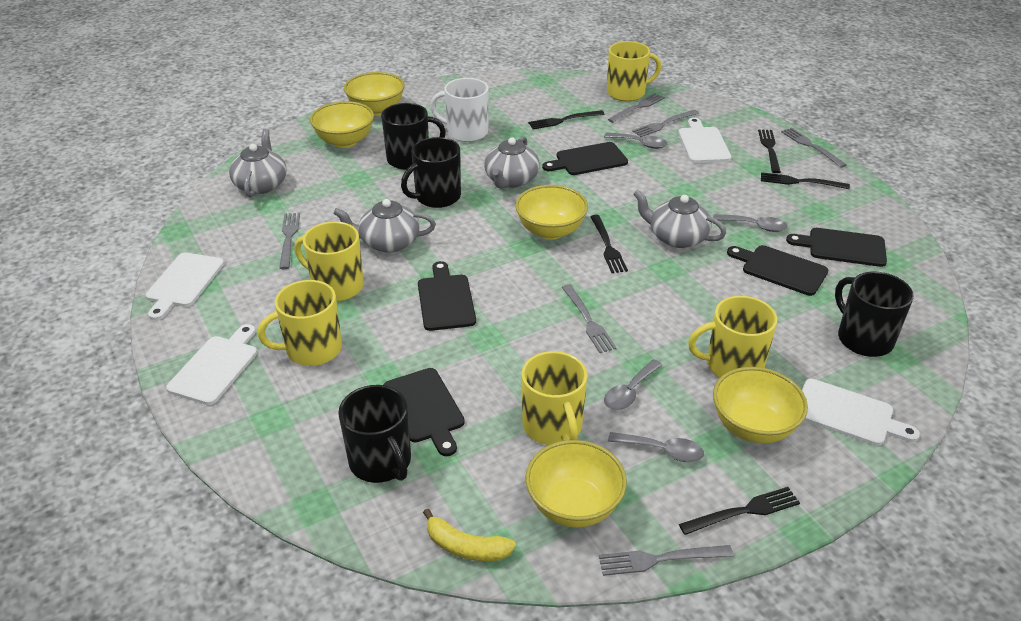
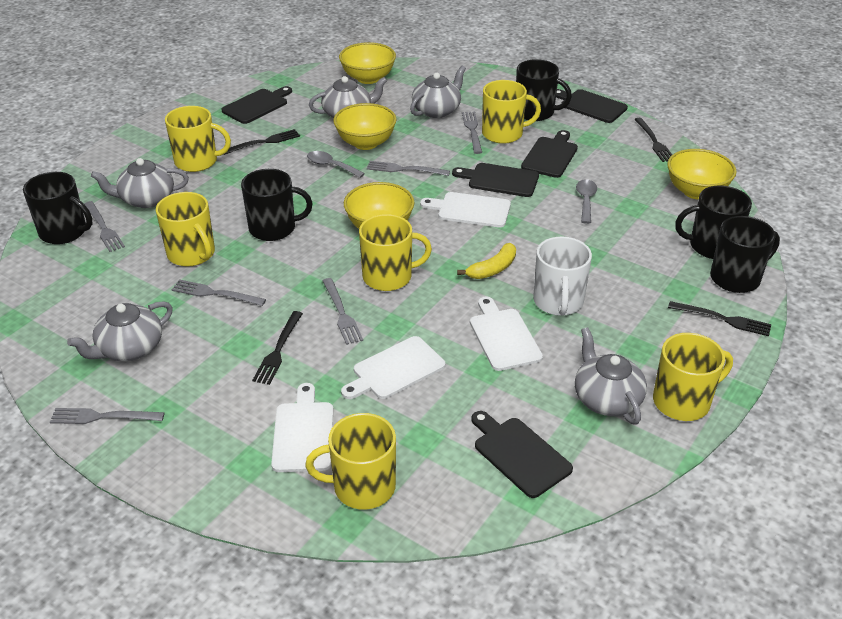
black fork: 5 -> 4
black mug: 4 -> 5
grey spoon: 4 -> 2
grey teapot: 4 -> 5
yellow bowl: 5 -> 4
yellow mug: 5 -> 6

